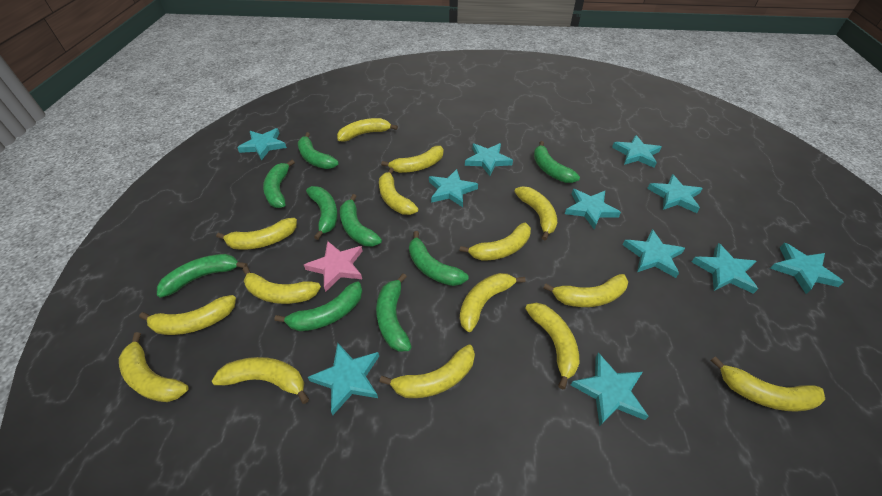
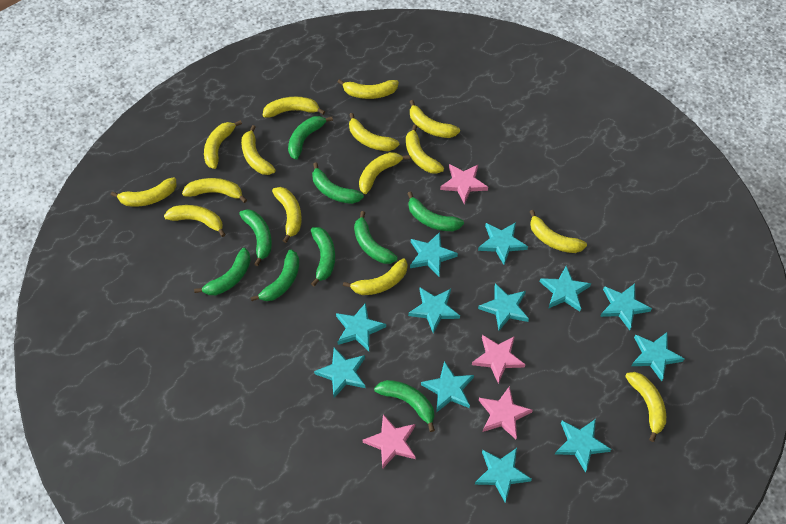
pink star: 1 -> 4
turquoise star: 11 -> 12

